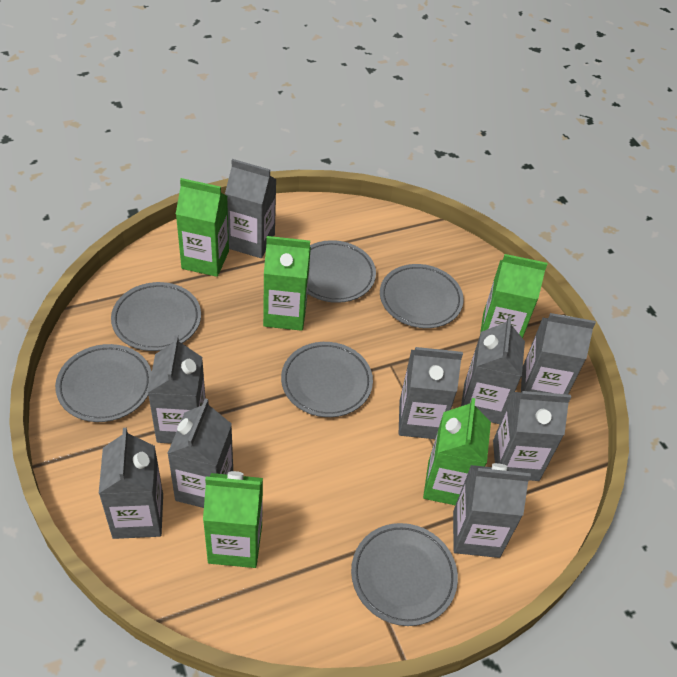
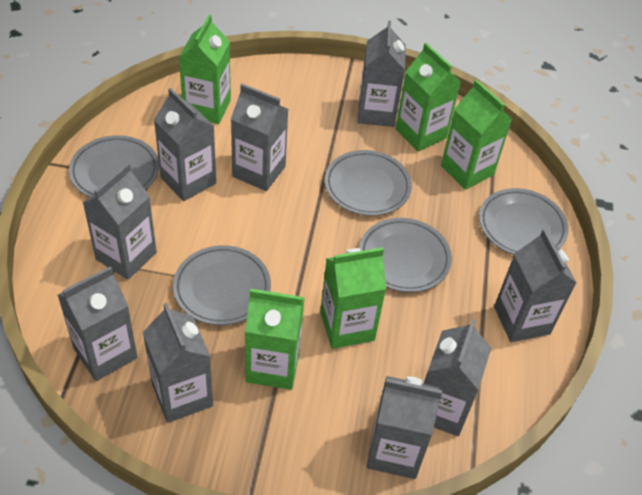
grey plate: 6 -> 5

